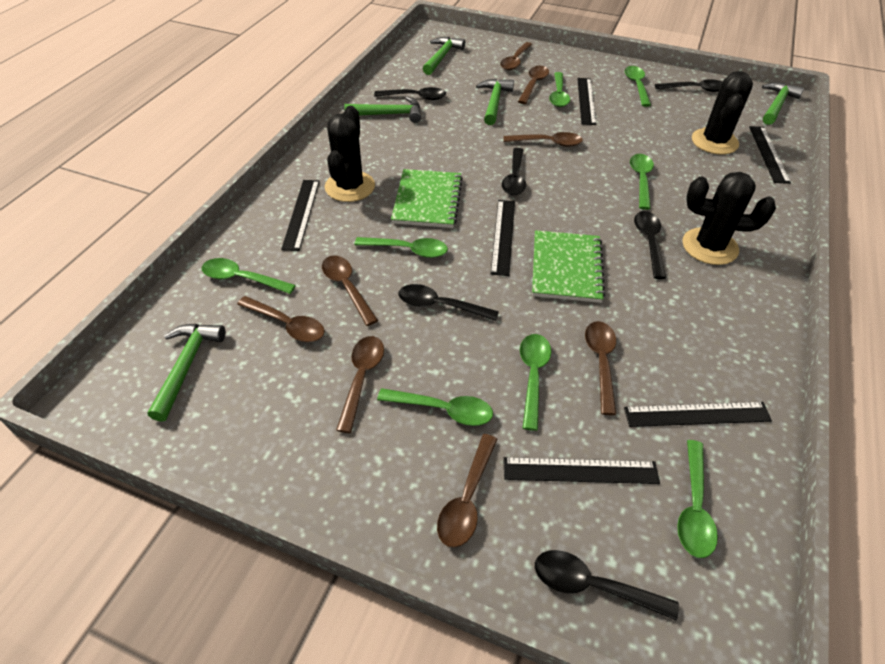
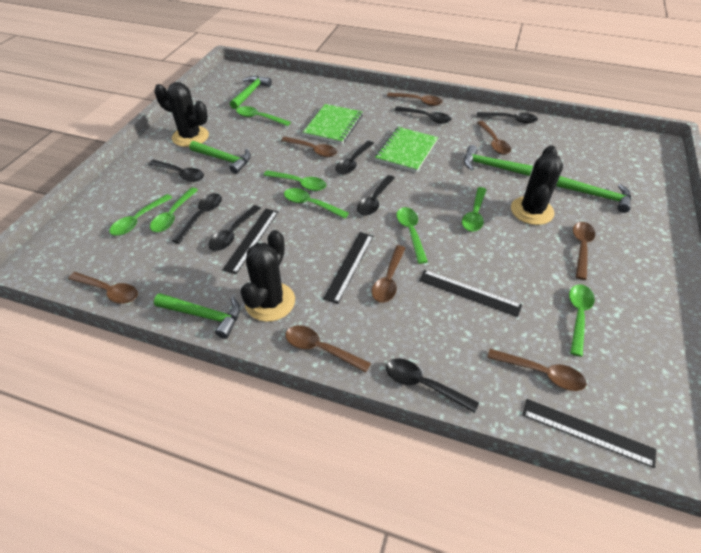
black ruler: 6 -> 4
black spoon: 6 -> 8

